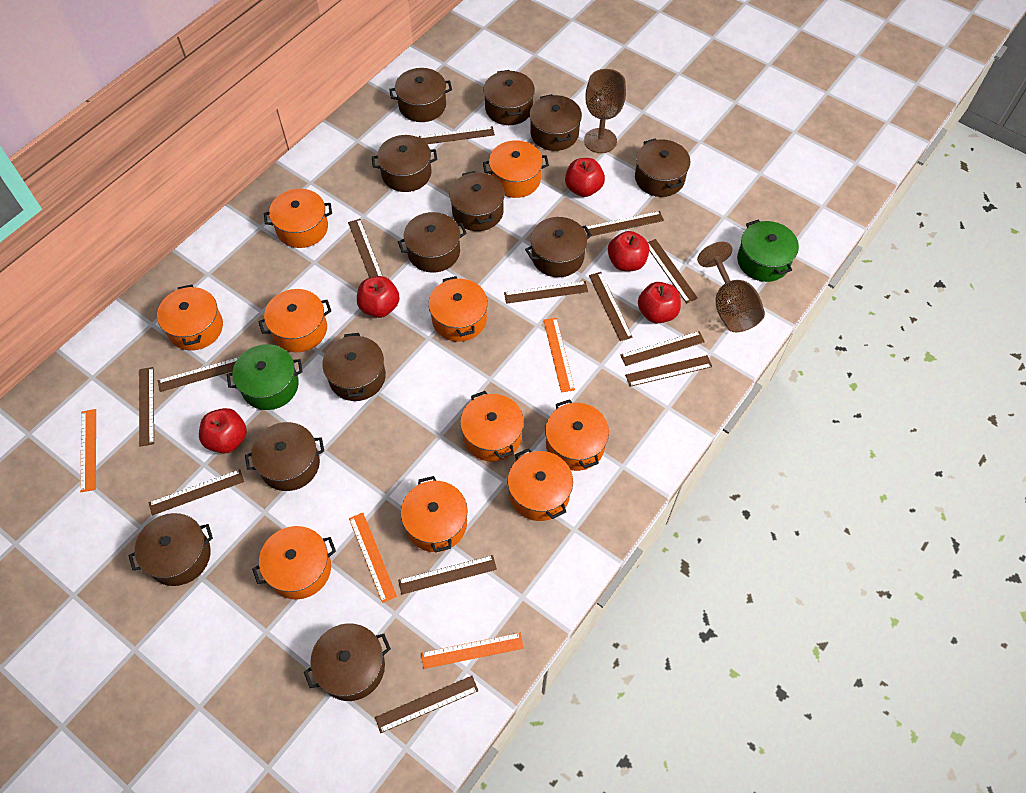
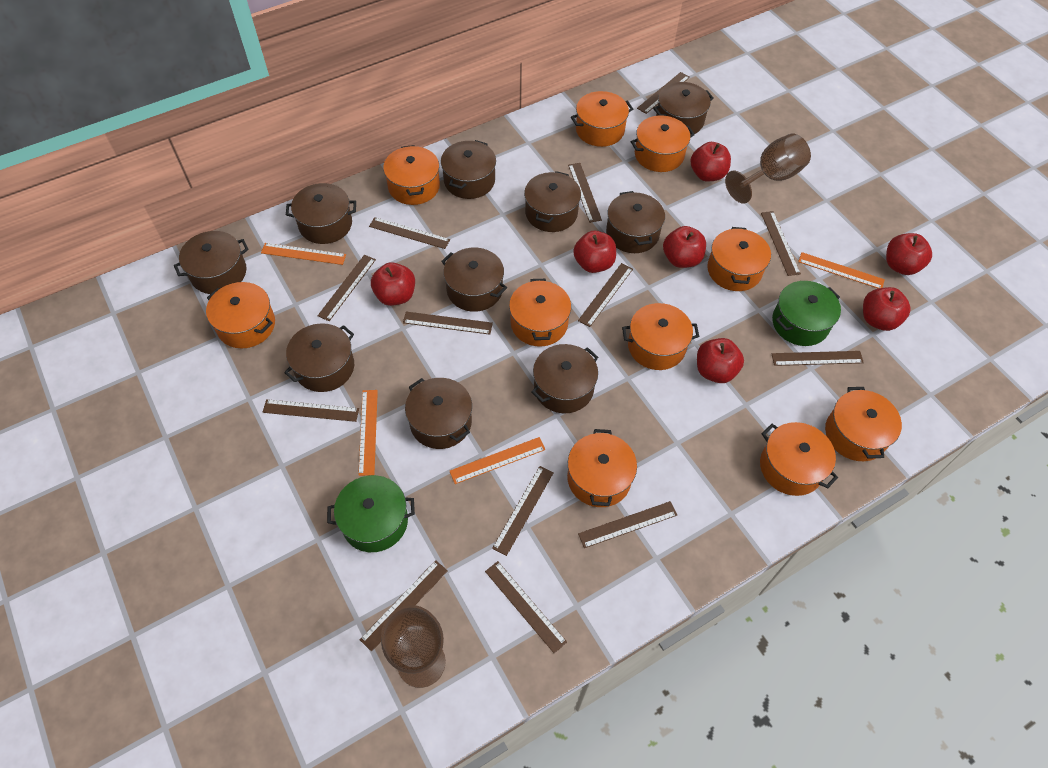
brown pot: 12 -> 10
red apple: 5 -> 7

